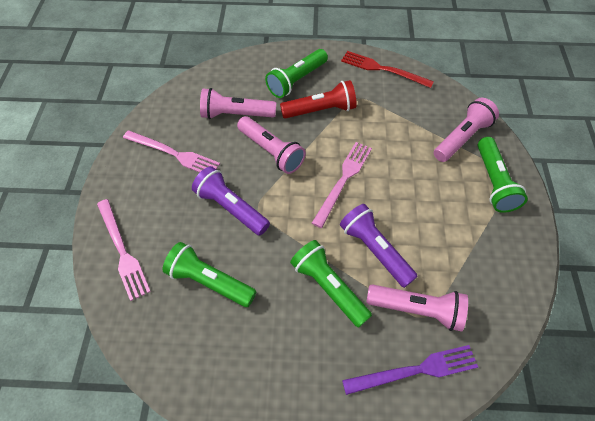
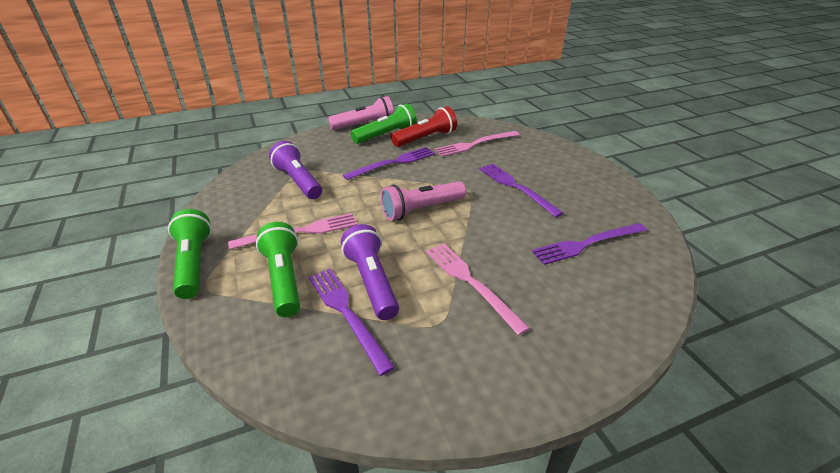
green flashlight: 4 -> 3
pink flashlight: 4 -> 2
purple fork: 1 -> 4
red fork: 1 -> 0

